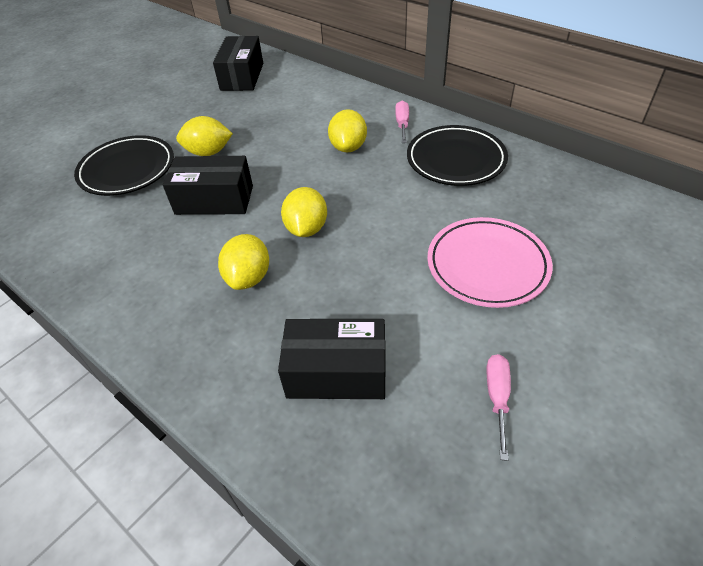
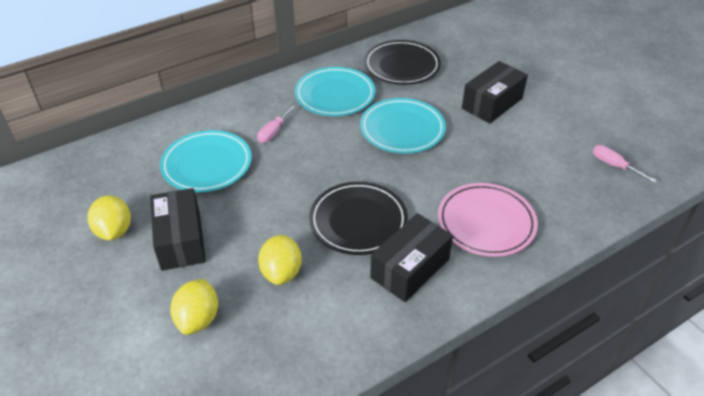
turquoise plate: 0 -> 3
yellow lemon: 4 -> 3

